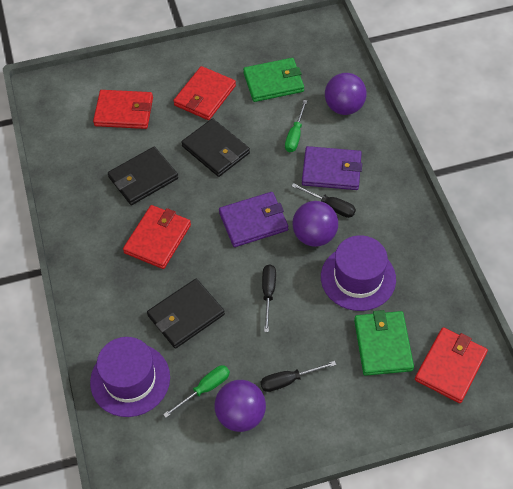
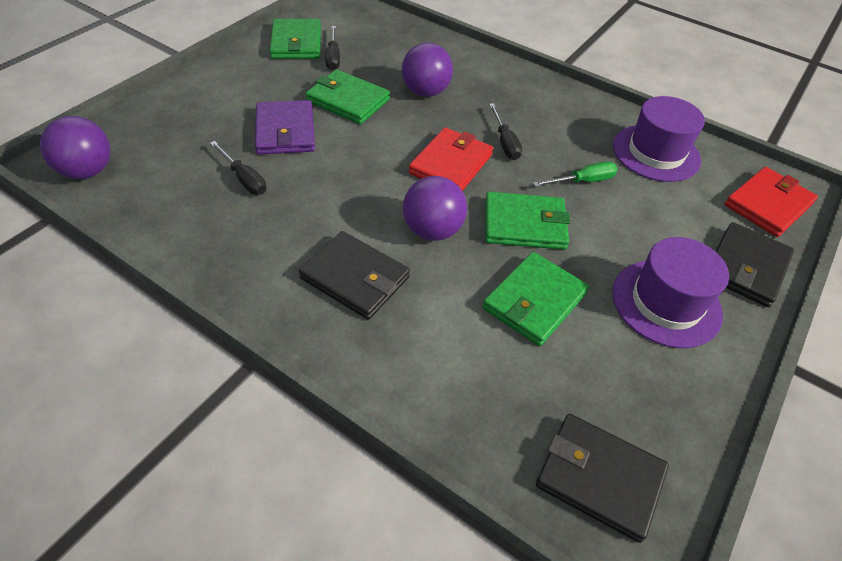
green screwdriver: 2 -> 1
green wallet: 2 -> 4
purple wallet: 2 -> 1
red wallet: 4 -> 2

